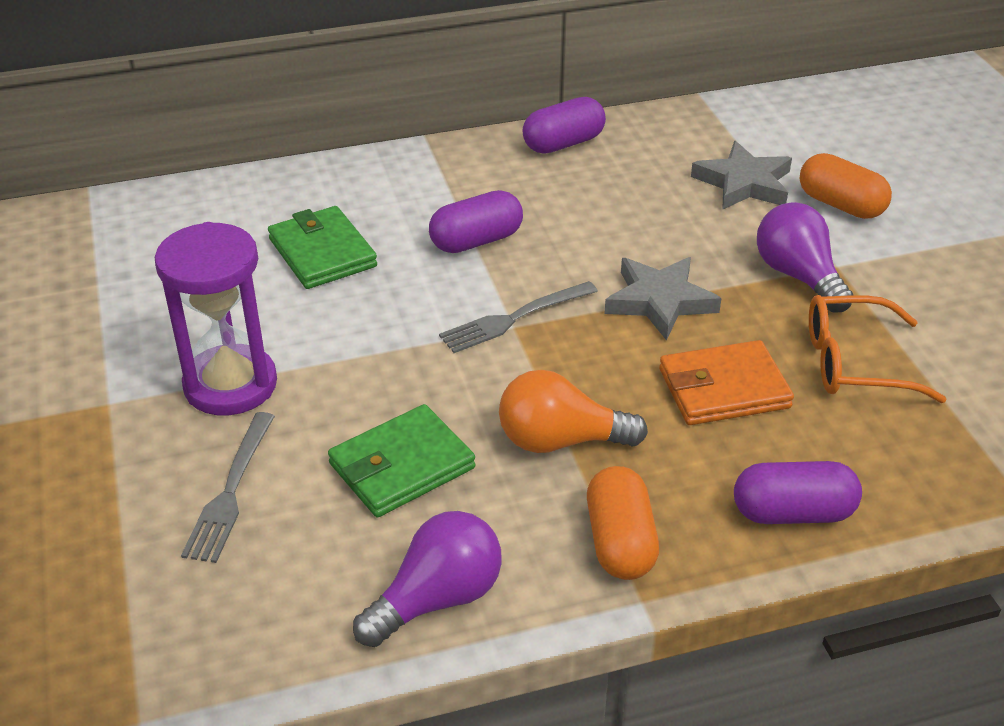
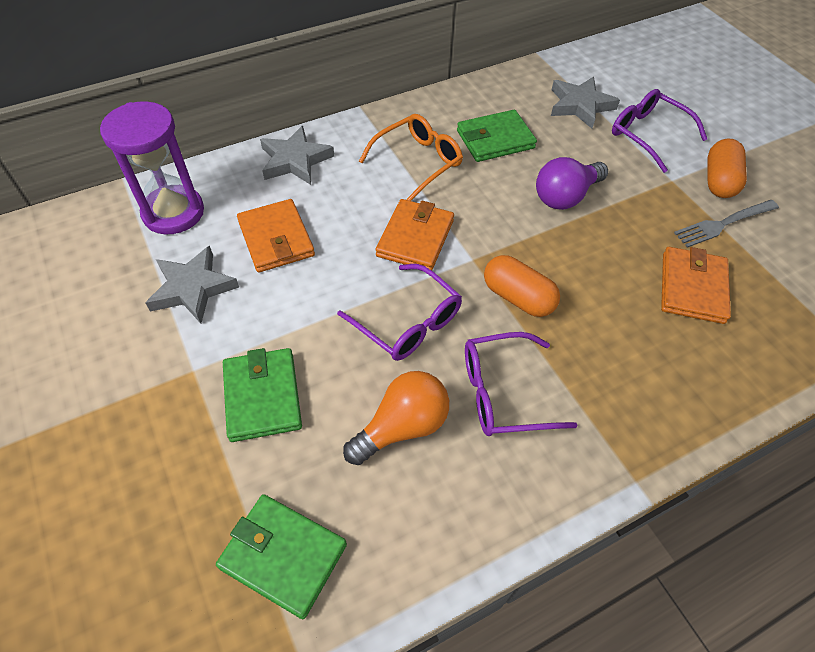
green wallet: 2 -> 3
grey fork: 2 -> 1
grey star: 2 -> 3
orange wallet: 1 -> 3
purple capsule: 3 -> 0
purple glasses: 0 -> 3
purple light bulb: 2 -> 1

